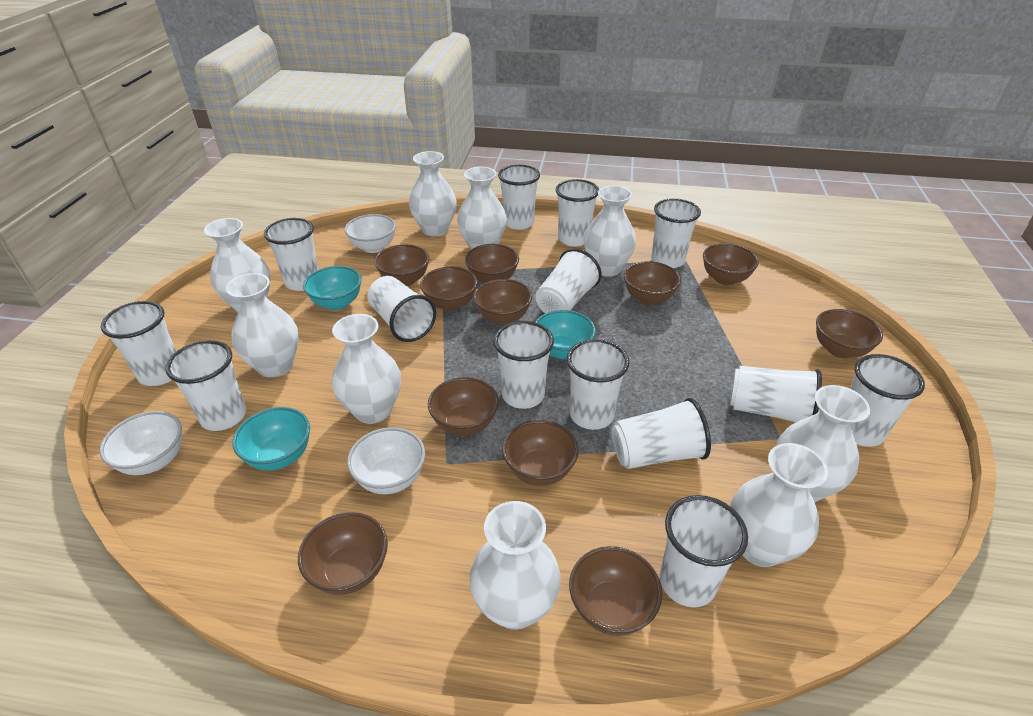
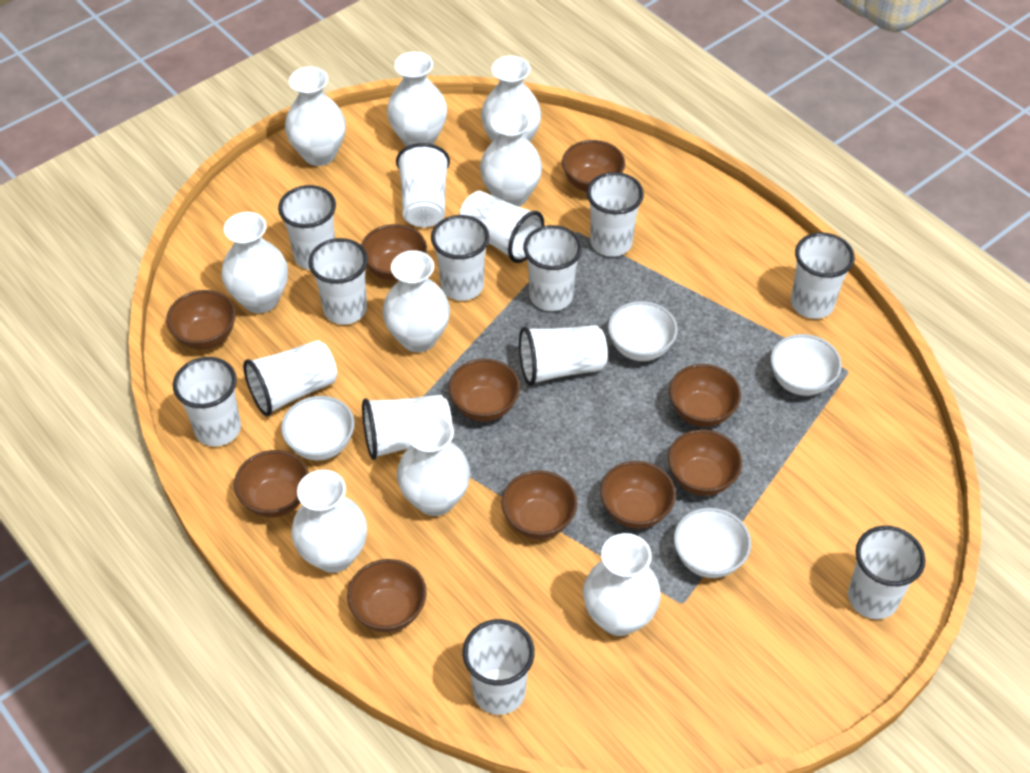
brown bowl: 11 -> 10
turquoise bowl: 3 -> 0
white bowl: 3 -> 4

